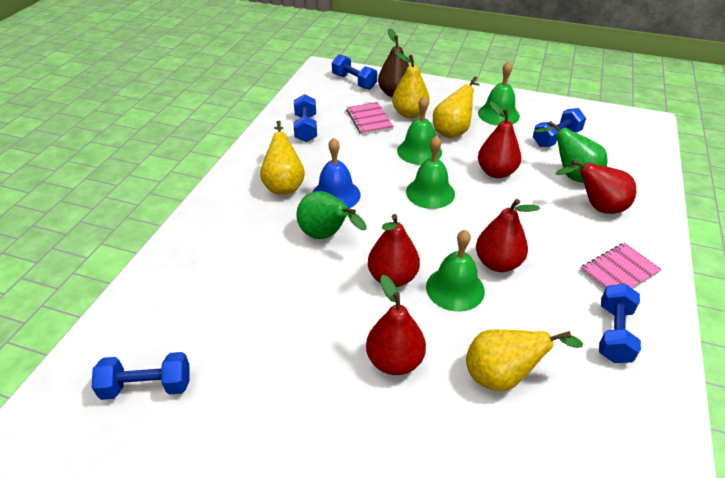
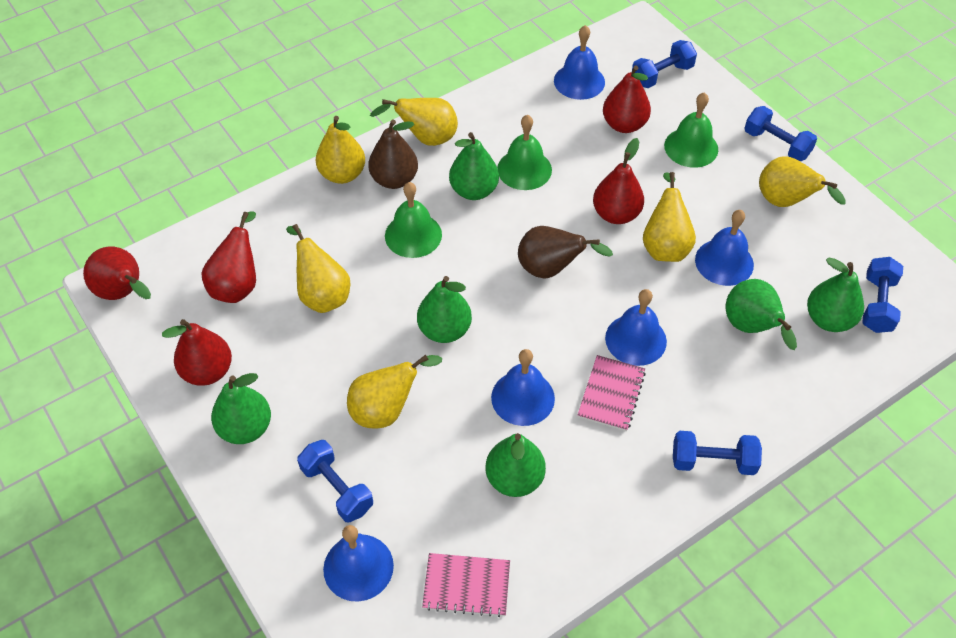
blue bell: 1 -> 5
brown pear: 1 -> 2
green bell: 4 -> 3
green pear: 2 -> 6
yellow pear: 4 -> 6

